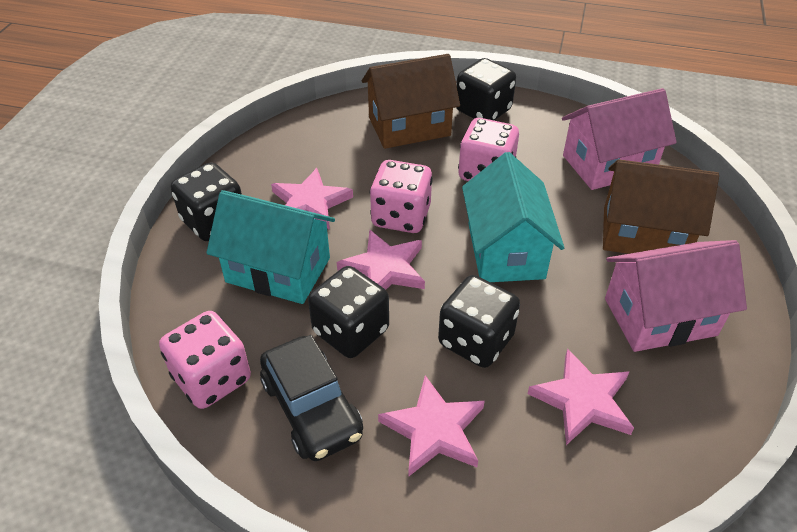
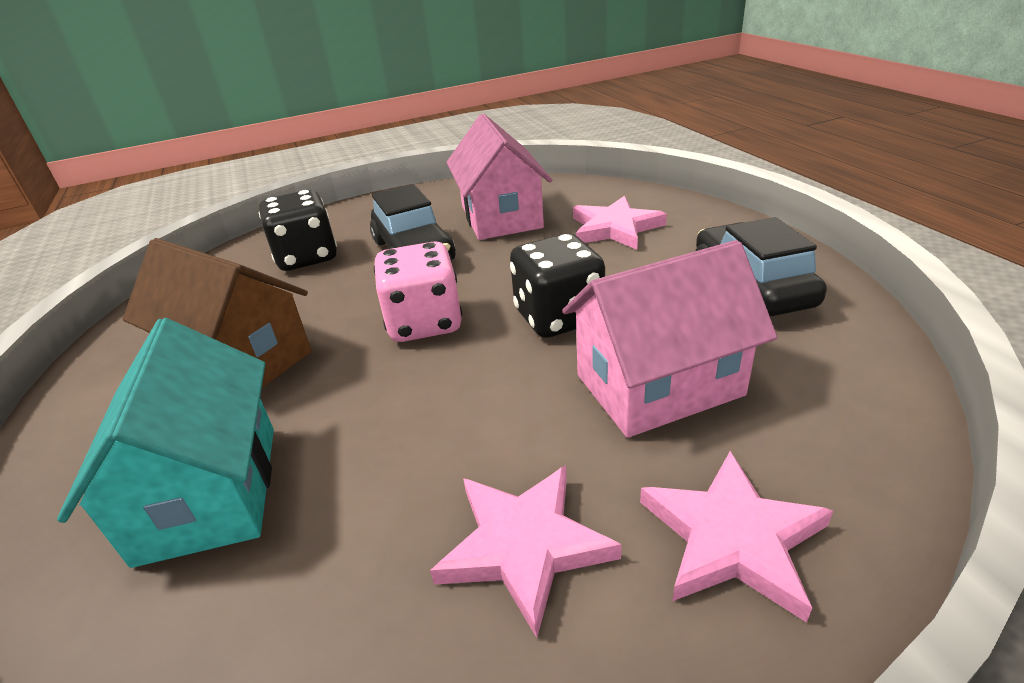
black car: 1 -> 2
black dice: 4 -> 2
brown house: 2 -> 1
pink dice: 3 -> 1
pink star: 4 -> 3
turquoise house: 2 -> 1

